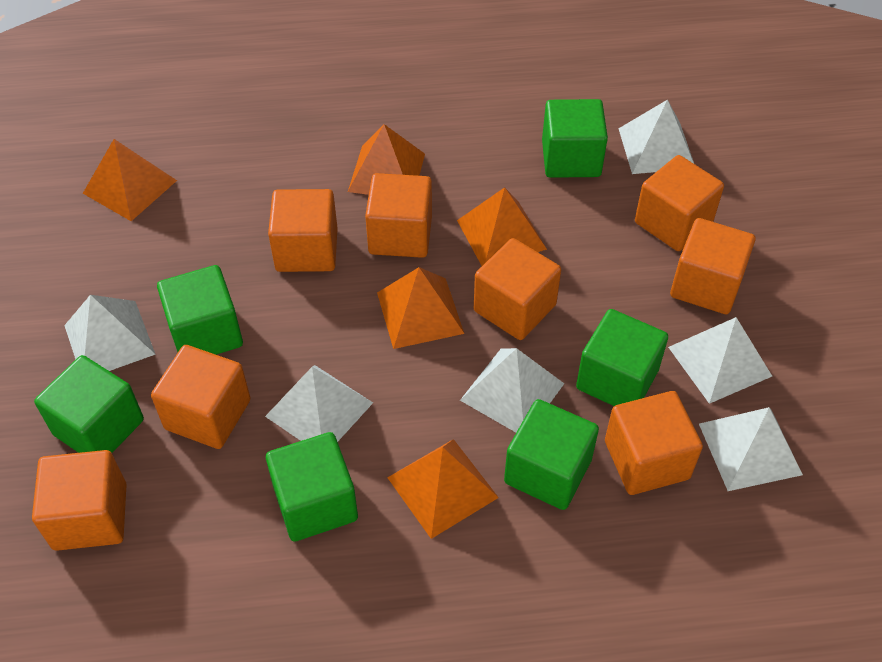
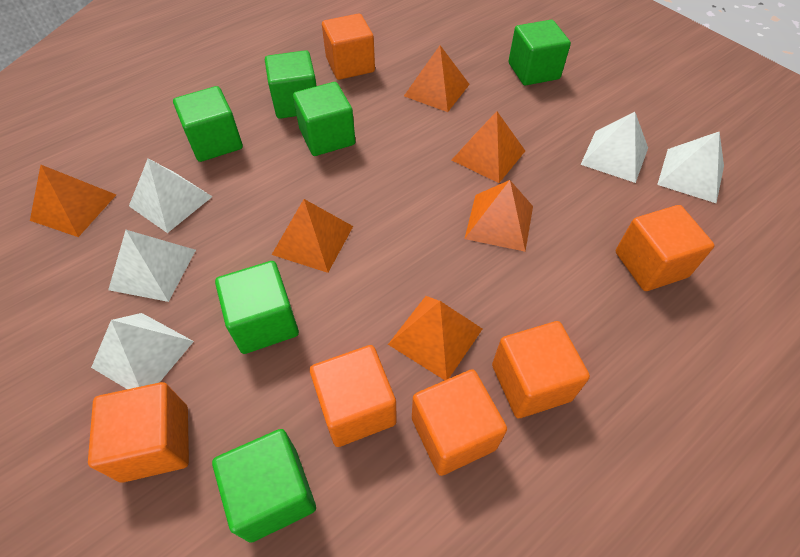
orange cube: 8 -> 6
orange pyramid: 5 -> 6
white pyramid: 6 -> 5

